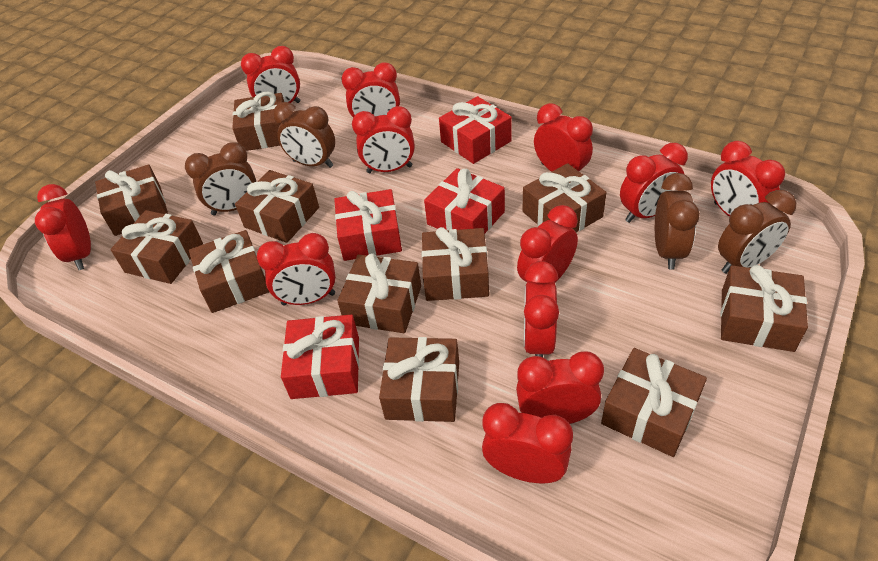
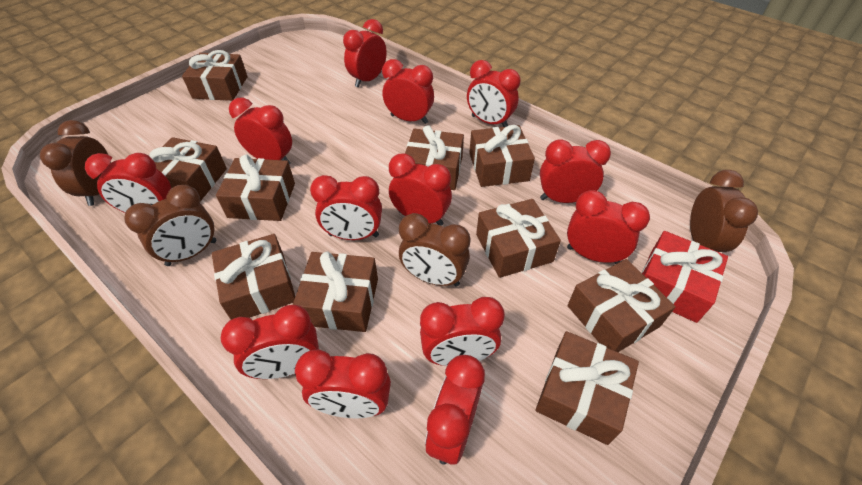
brown gift: 11 -> 10
red clock: 12 -> 13
red gift: 4 -> 1

